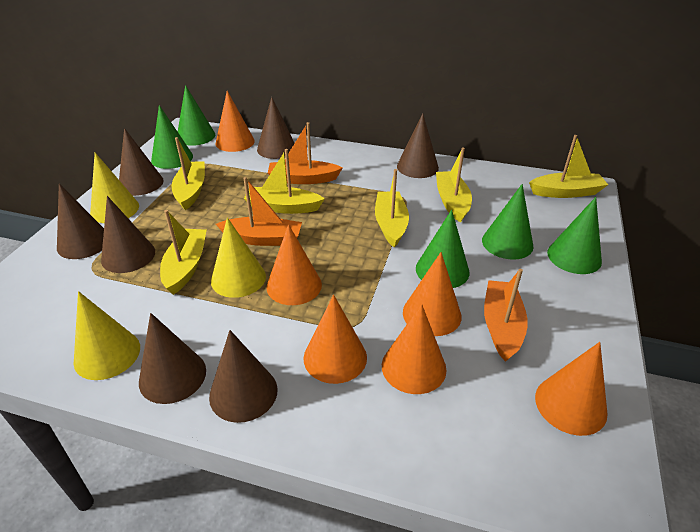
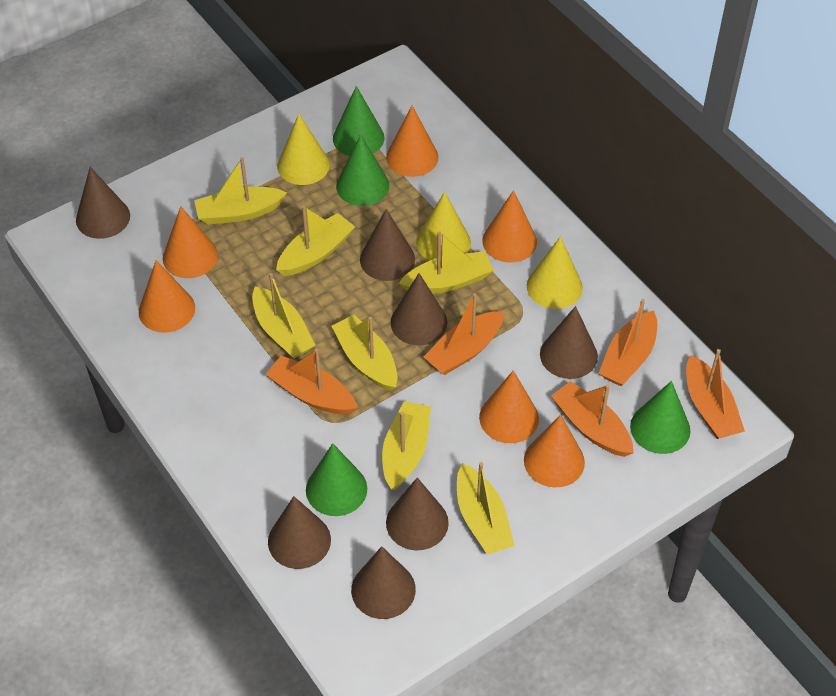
green cone: 5 -> 4
orange boat: 3 -> 5
yellow boat: 6 -> 7

